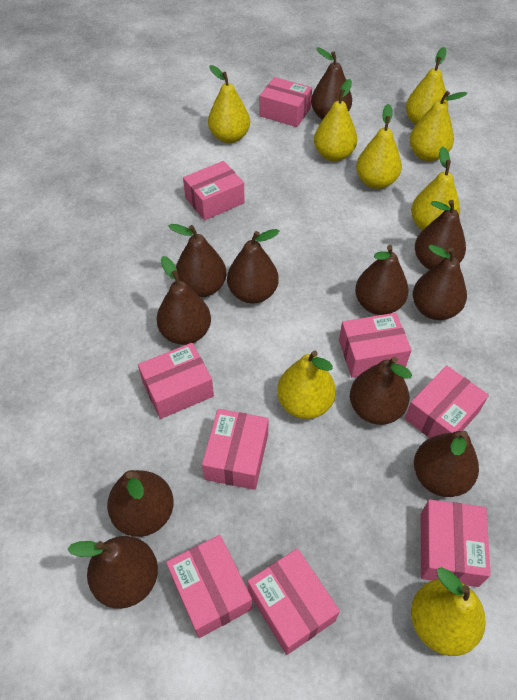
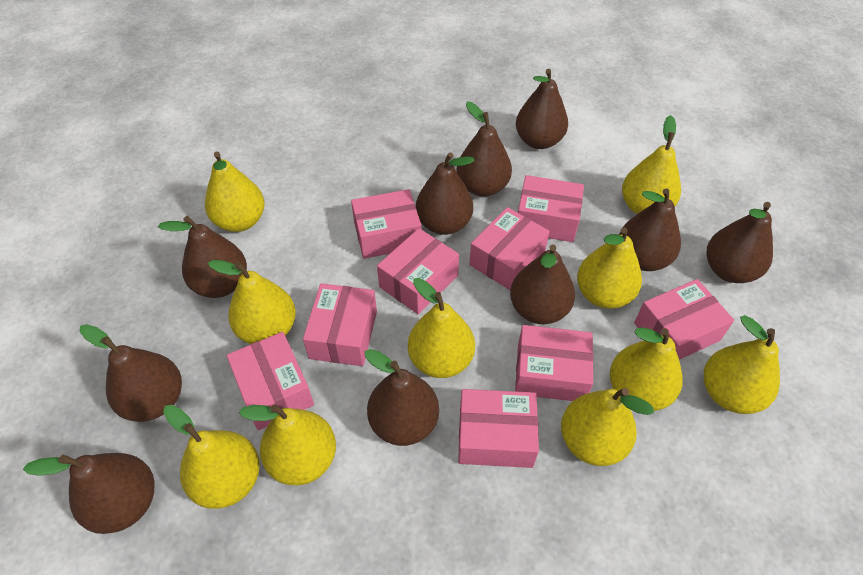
brown pear: 11 -> 10
yellow pear: 8 -> 10

